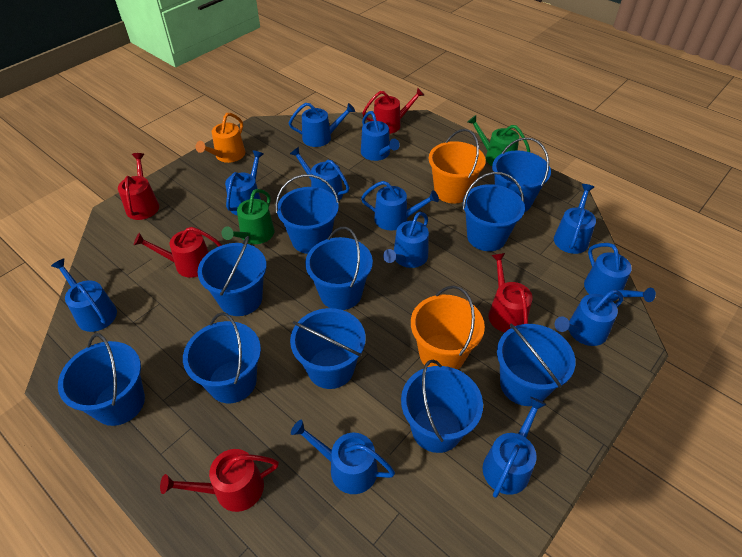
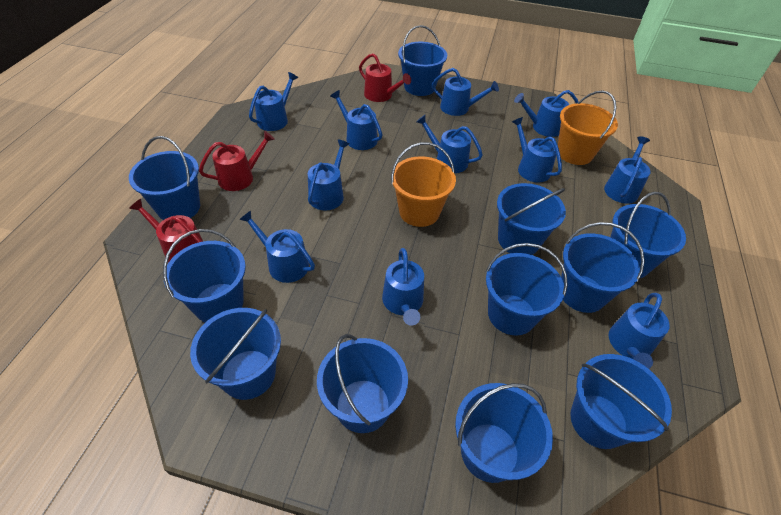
blue bucket: 10 -> 11
blue watering can: 12 -> 11
green watering can: 2 -> 0
orange watering can: 1 -> 0
red watering can: 5 -> 3

